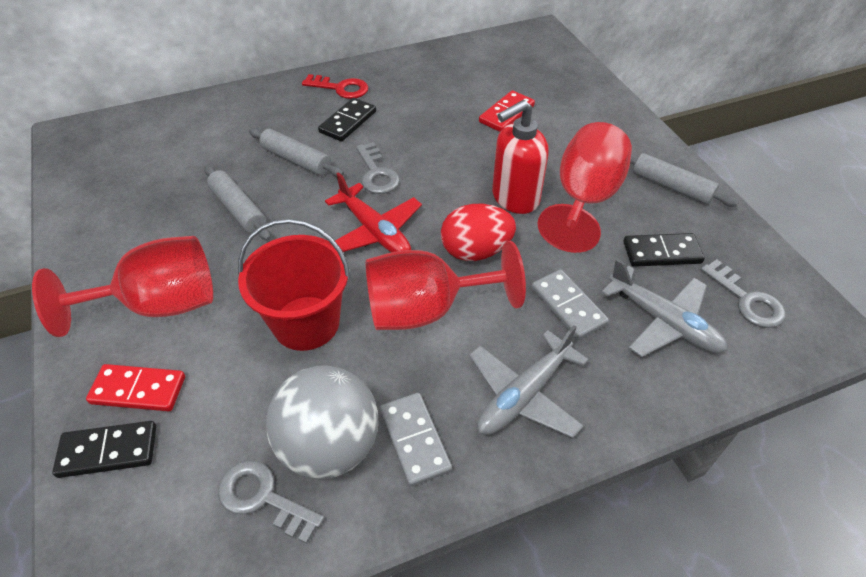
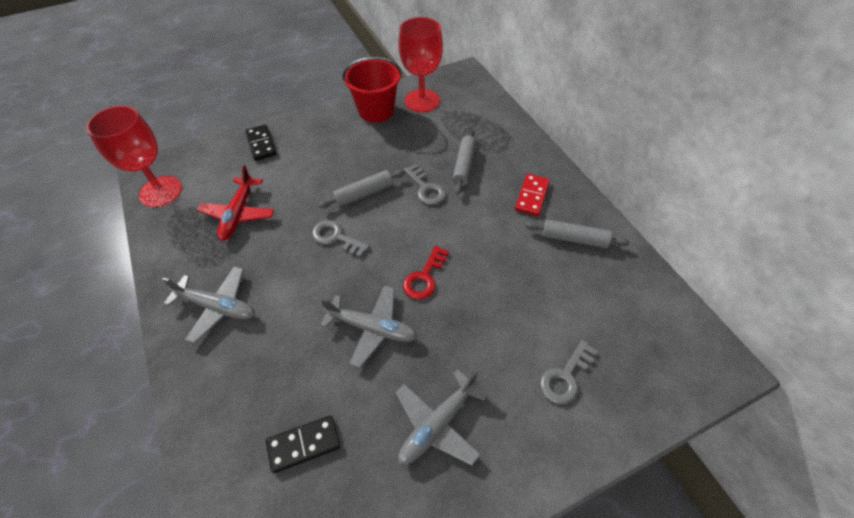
black domino: 3 -> 2
grey ball: 1 -> 0
grey domino: 2 -> 0
grey plane: 2 -> 3
red domino: 2 -> 1
red egg: 1 -> 0
red goblet: 3 -> 2
red soap dispenser: 1 -> 0

